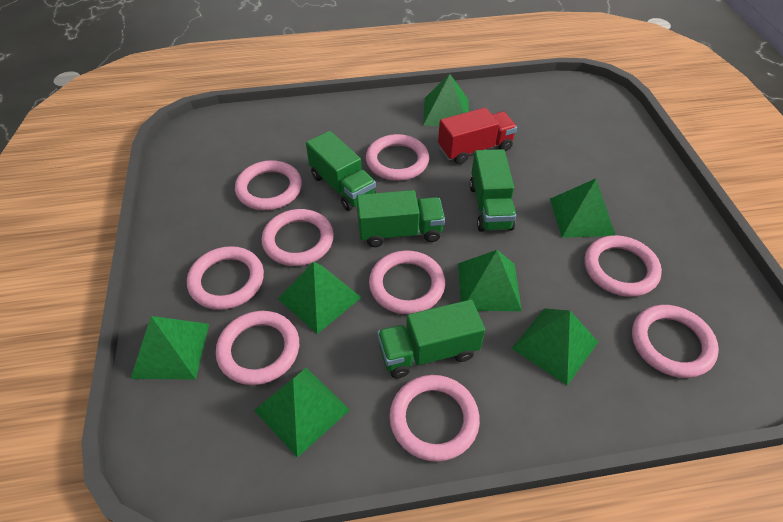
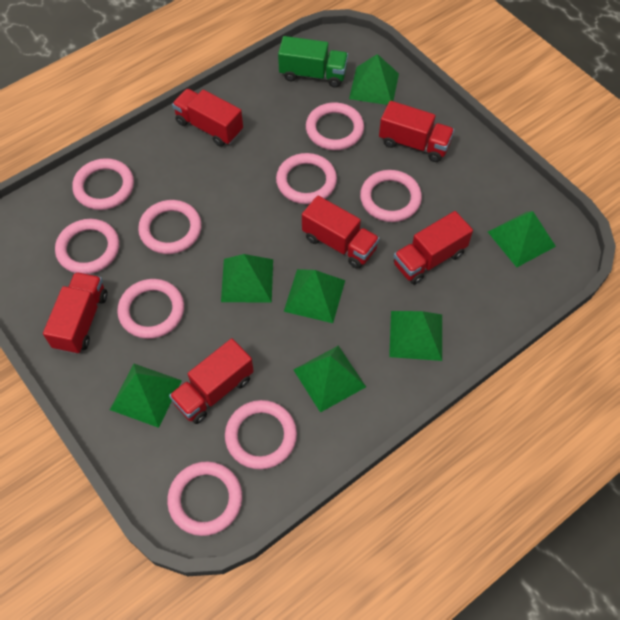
green truck: 4 -> 1
red truck: 1 -> 6

